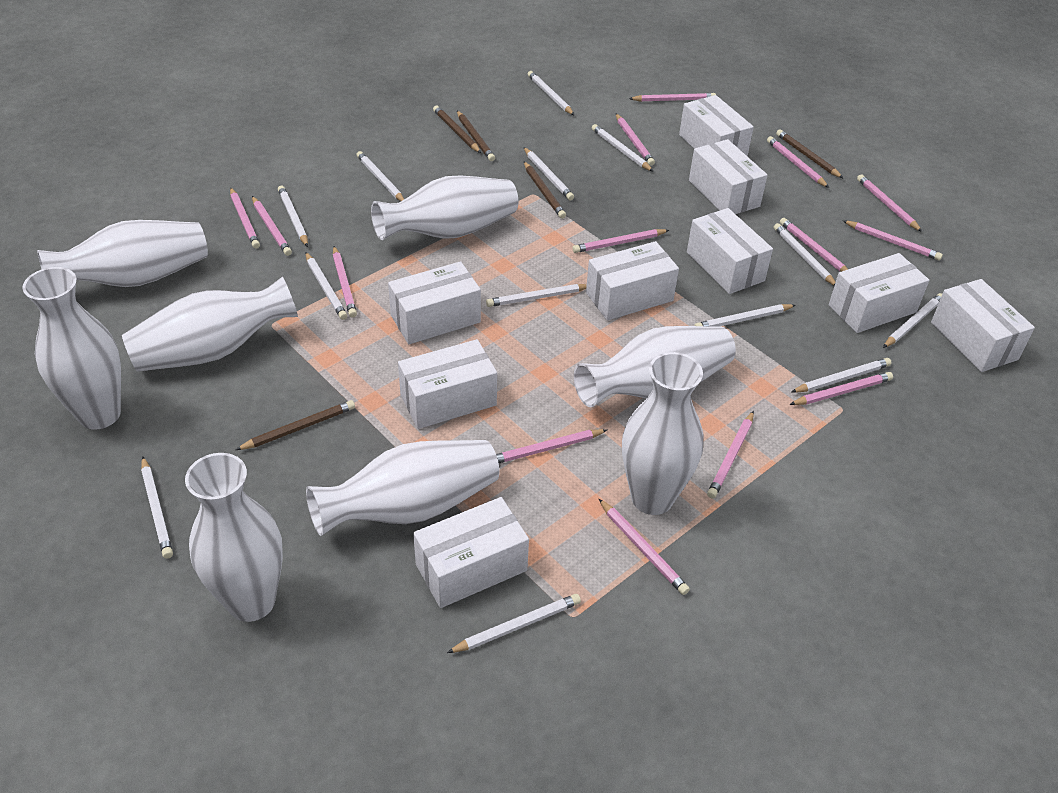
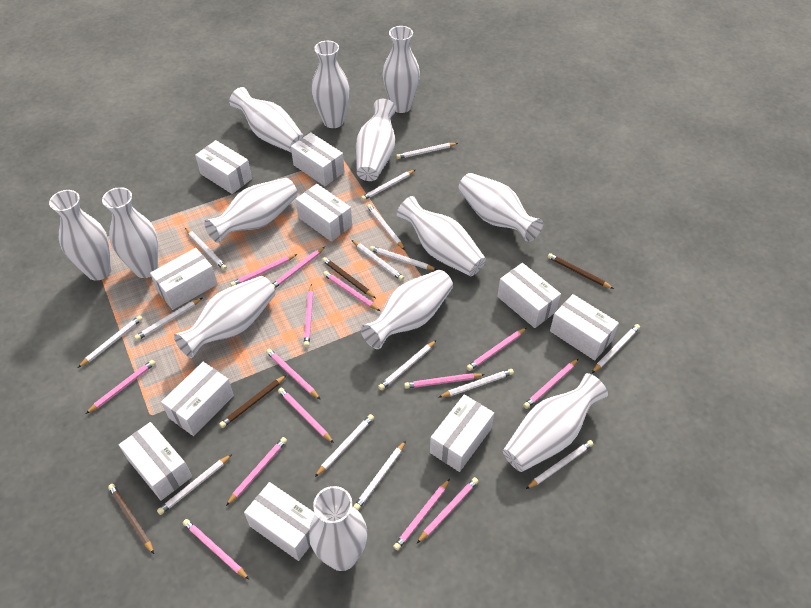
brown pencil: 5 -> 4
white box: 9 -> 10
white pencil: 13 -> 15
white vase: 8 -> 13

